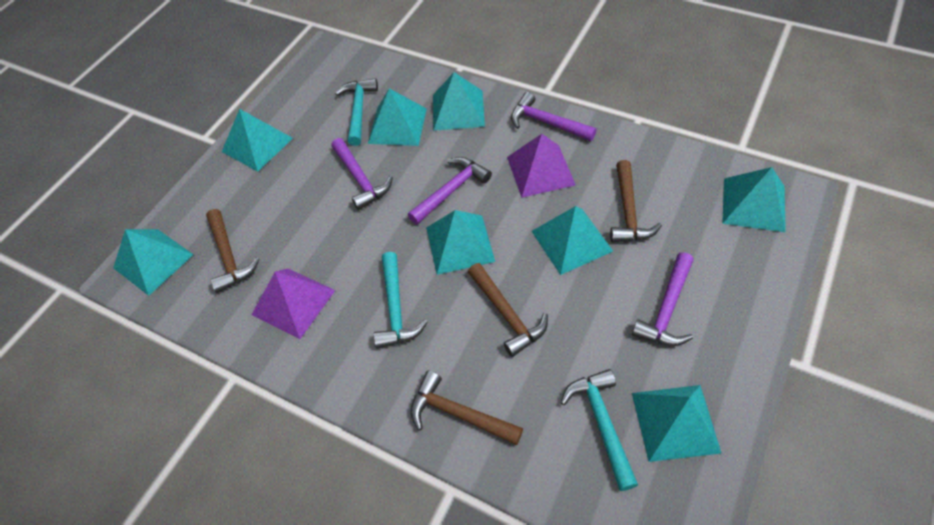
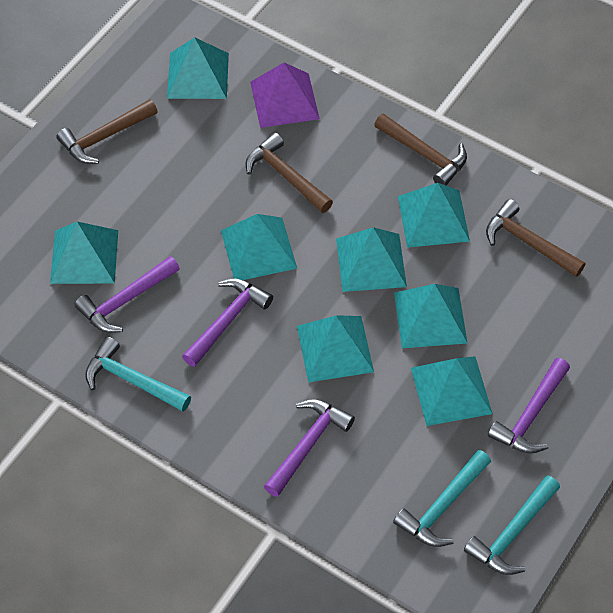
purple pyramid: 2 -> 1

